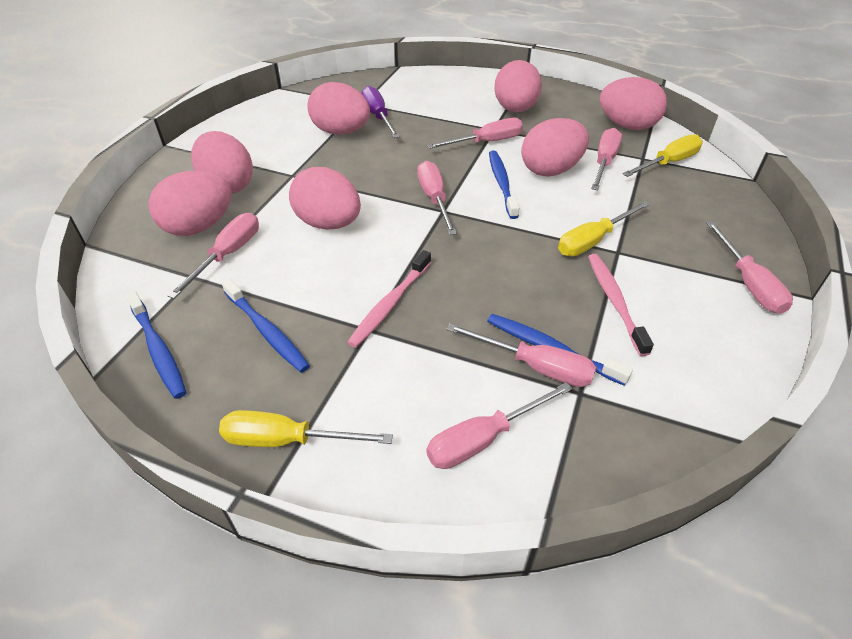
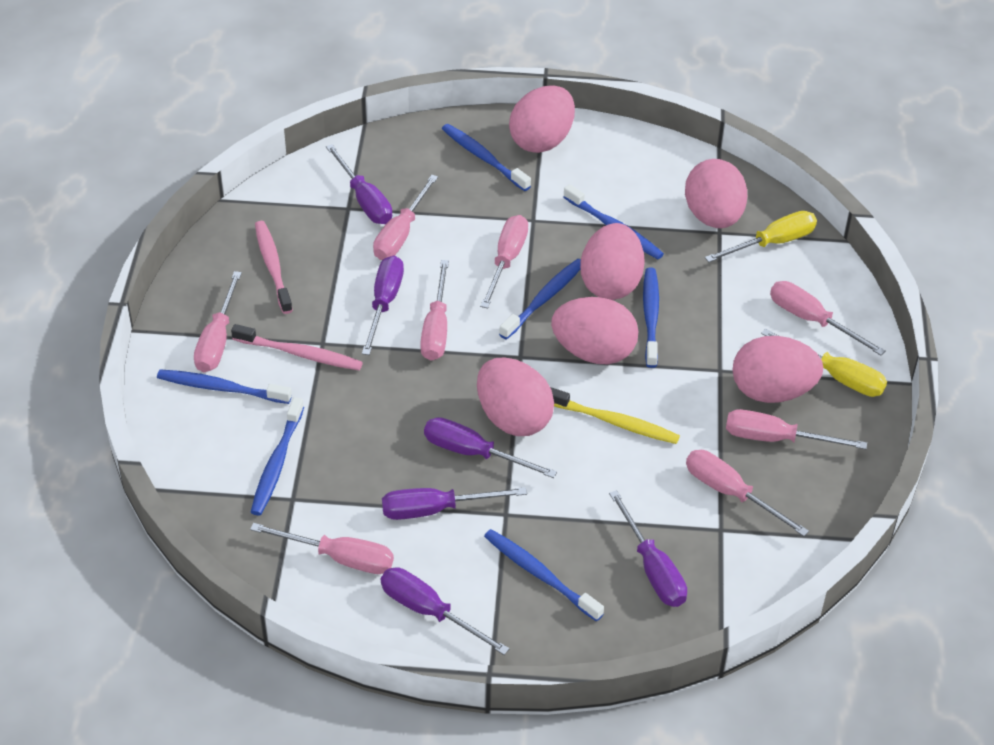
blue toothbrush: 4 -> 7
pink egg: 7 -> 6
pink screwdriver: 7 -> 8
purple screwdriver: 1 -> 6
yellow screwdriver: 3 -> 2
yellow toothbrush: 0 -> 1

